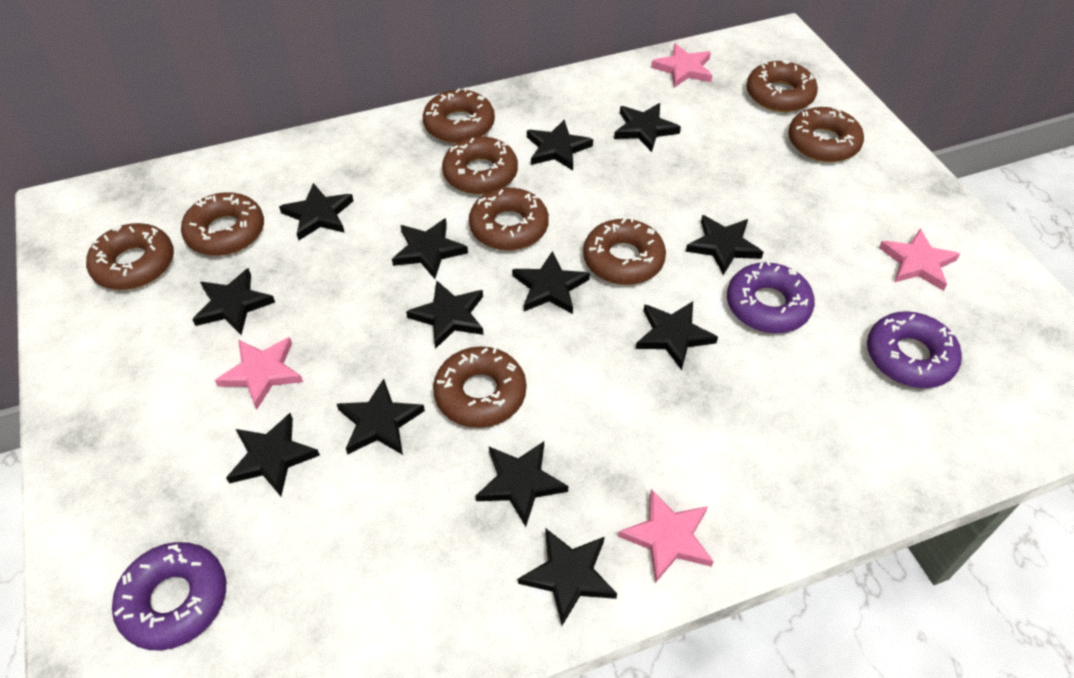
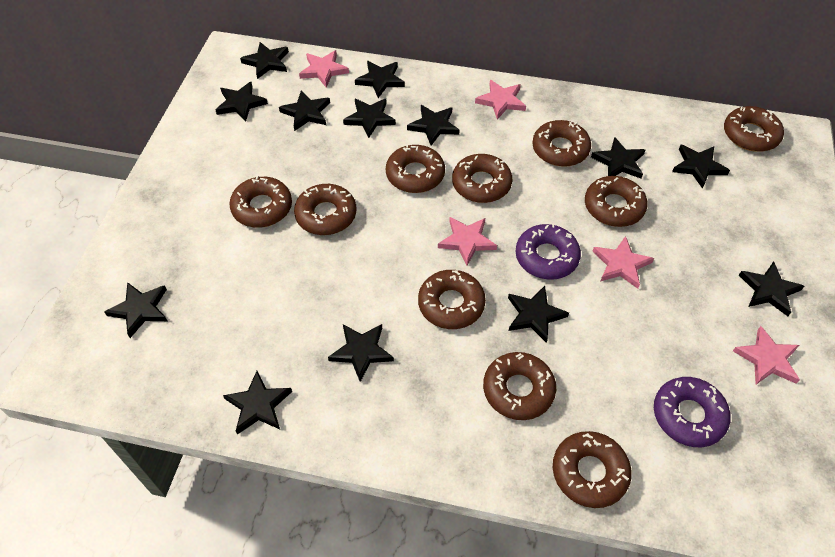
brown donut: 9 -> 10
pink star: 4 -> 5
purple donut: 3 -> 2

